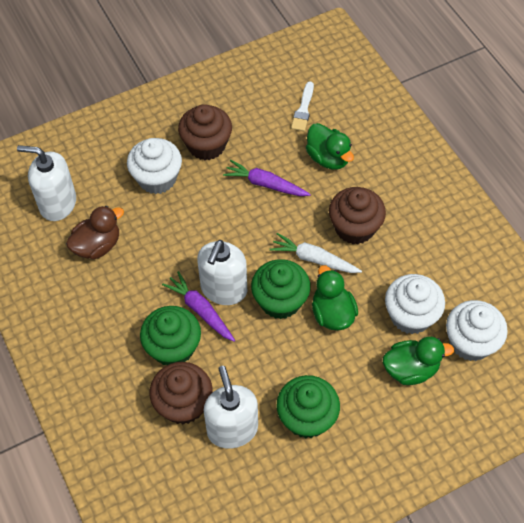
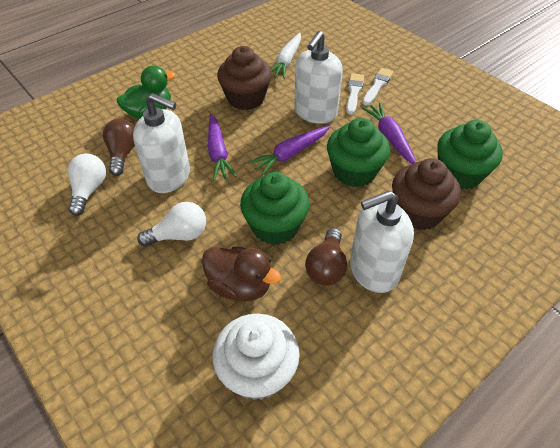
brown cupcake: 3 -> 2
brown light bulb: 0 -> 2
green duck: 3 -> 1
purple carrot: 2 -> 3
white brush: 1 -> 2
white cupcake: 3 -> 1
white light bulb: 0 -> 2

